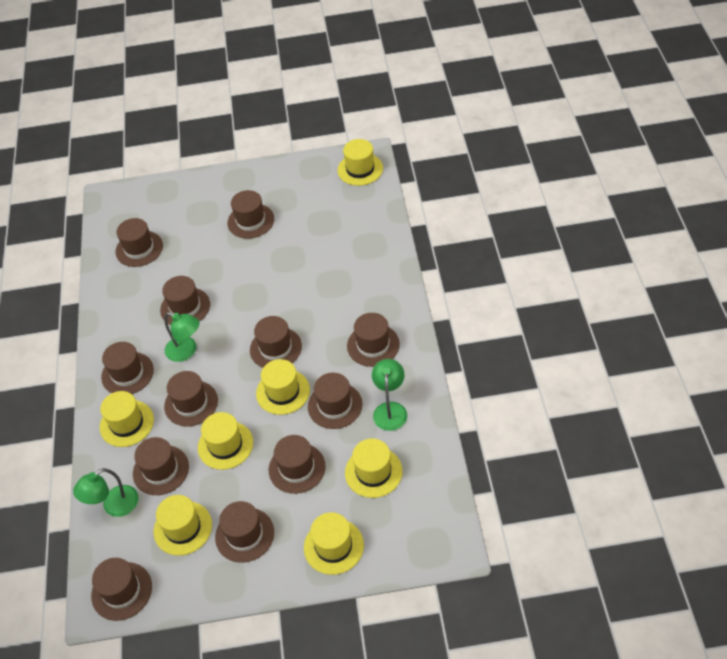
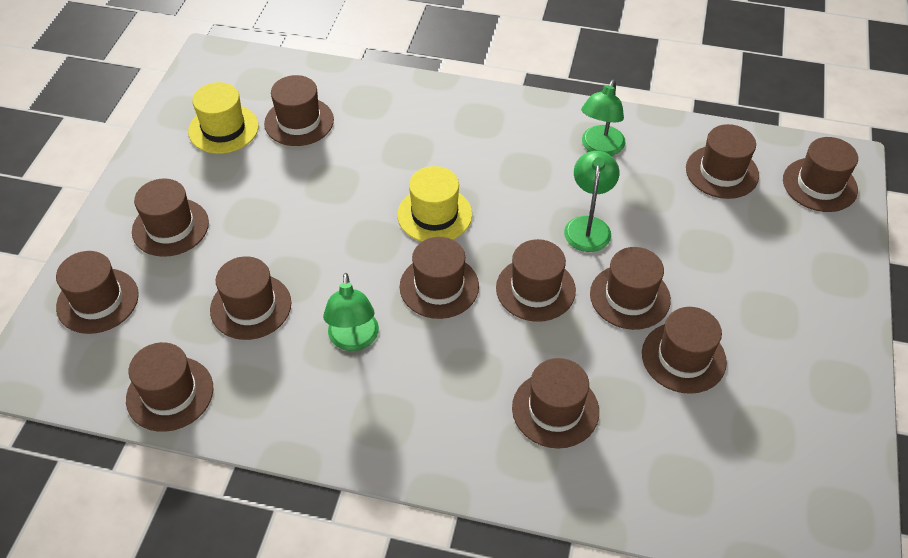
yellow hat: 7 -> 2

